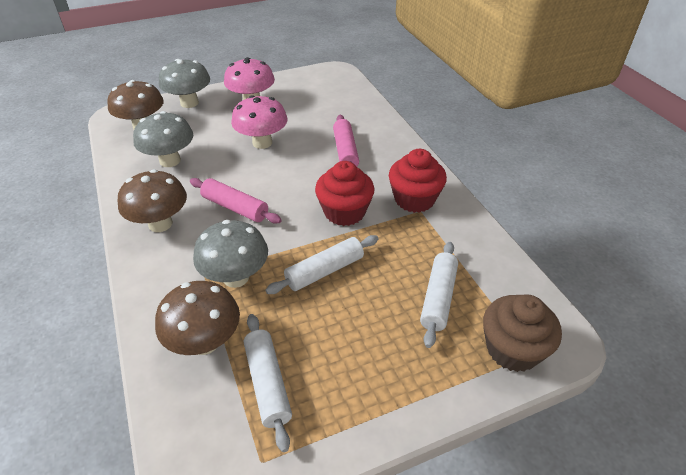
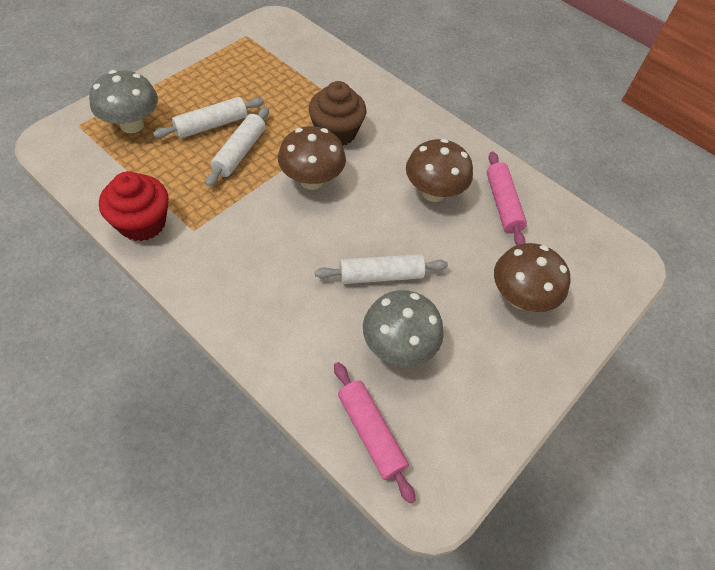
grey mushroom: 3 -> 2
pink mushroom: 2 -> 0
red cupcake: 2 -> 1

